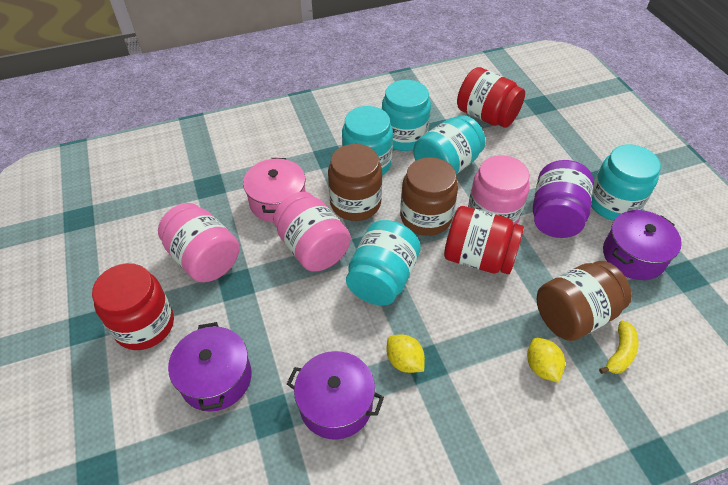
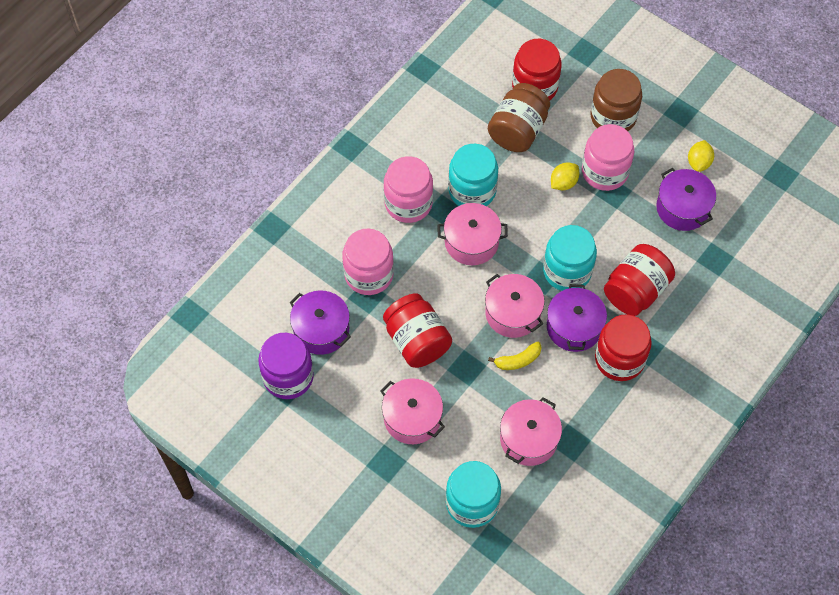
brown jar: 3 -> 2
pink pot: 1 -> 4
red jar: 3 -> 4
turquoise jar: 5 -> 3

